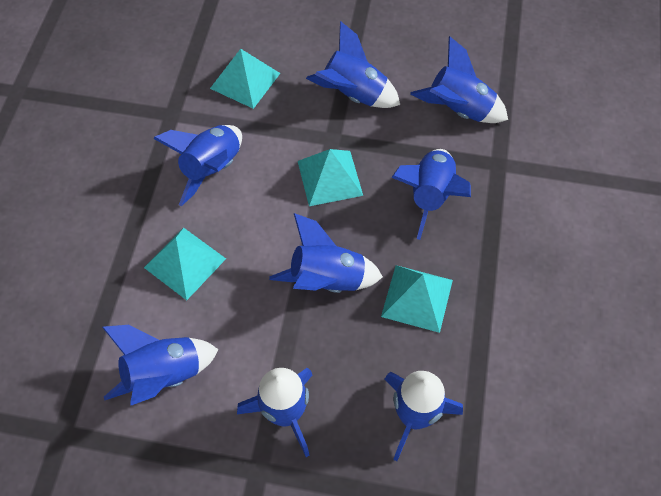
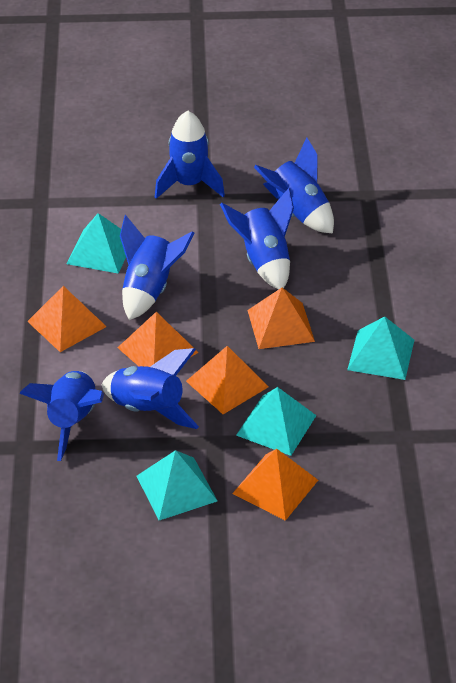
blue rocket: 8 -> 6
orange pyramid: 0 -> 5

